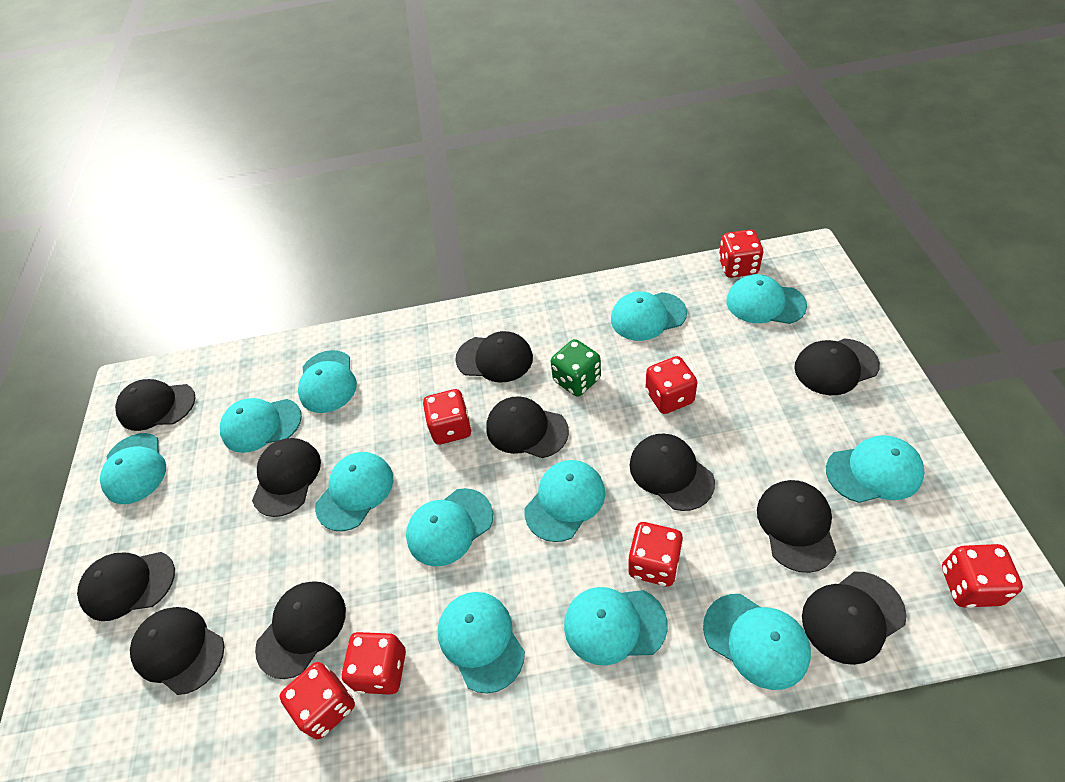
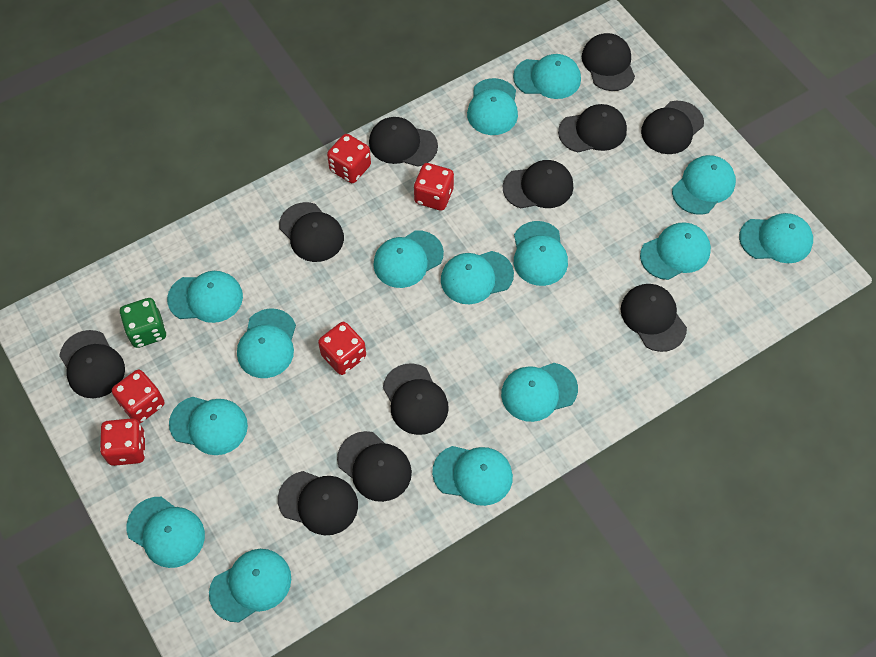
red dice: 7 -> 5
turquoise cap: 12 -> 15

